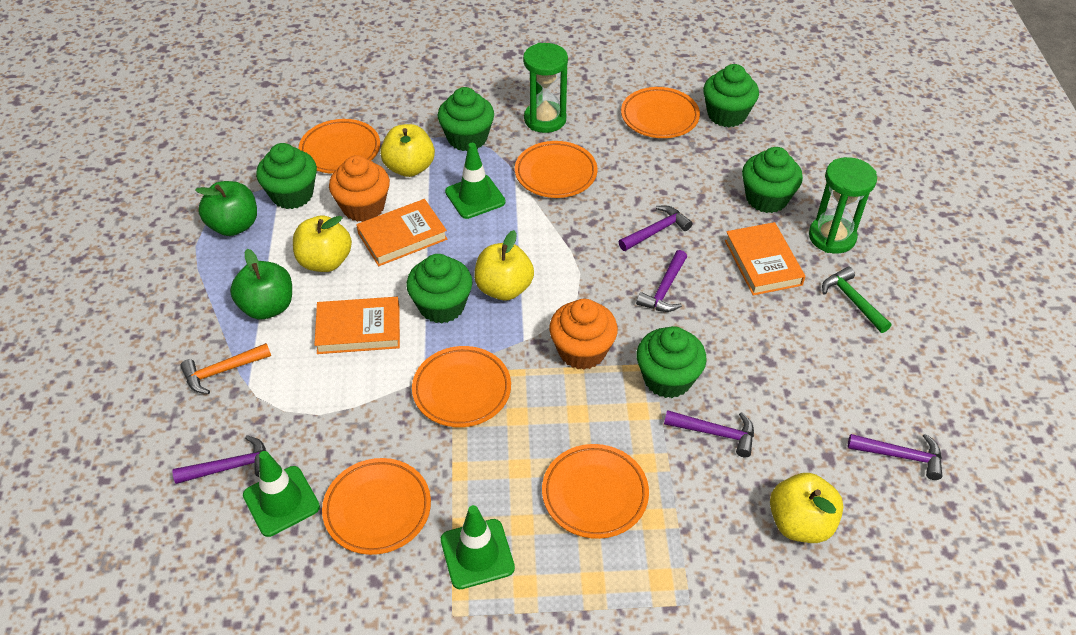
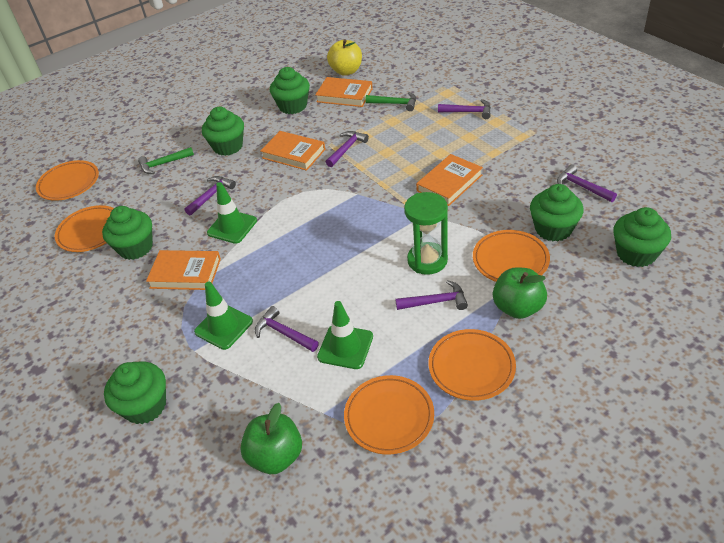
green hammer: 1 -> 2
green hourglass: 2 -> 1
orange book: 3 -> 4
orange cupcake: 2 -> 0
orange hammer: 1 -> 0
orange plate: 6 -> 5
purple hammer: 5 -> 6
yellow apple: 4 -> 1

